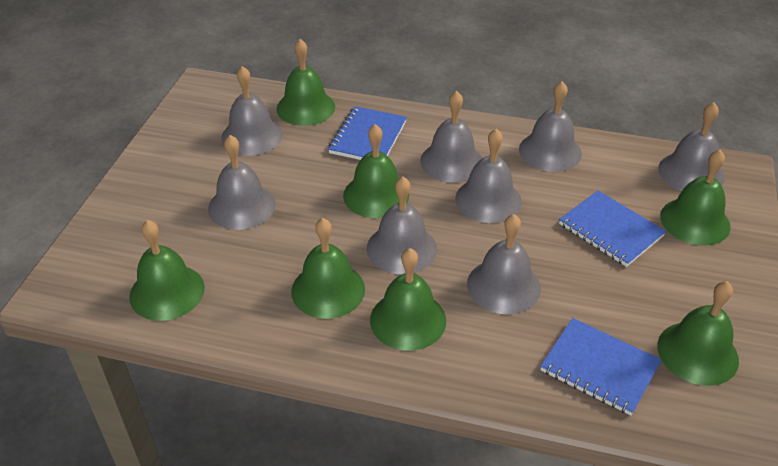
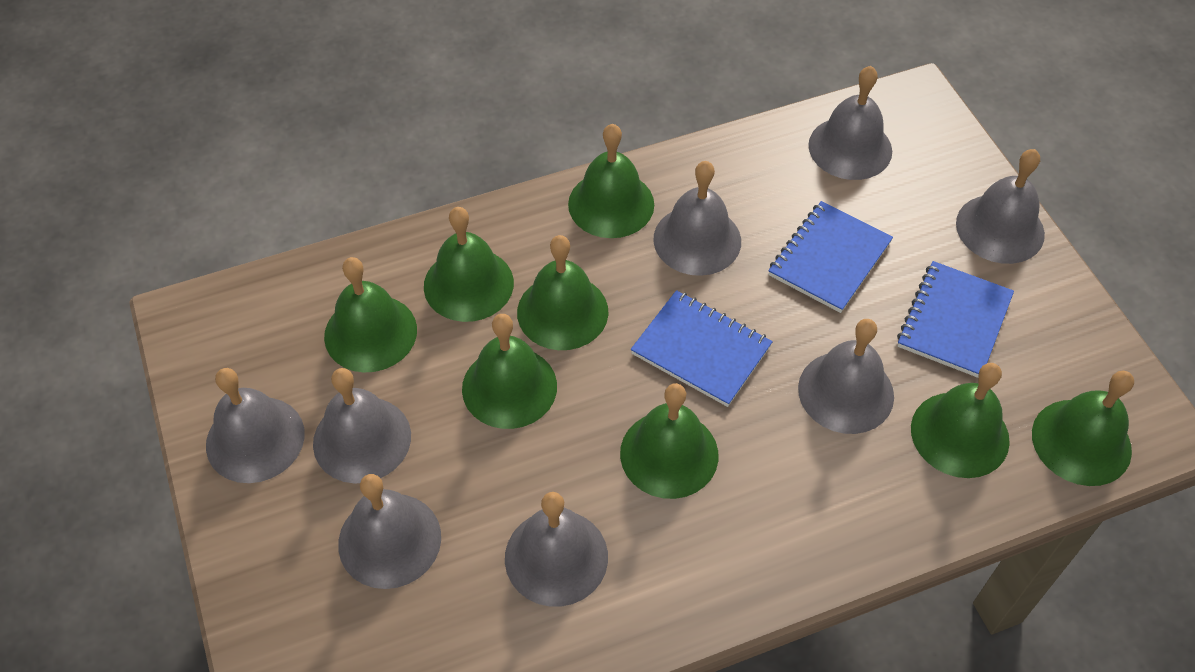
green bell: 7 -> 8

